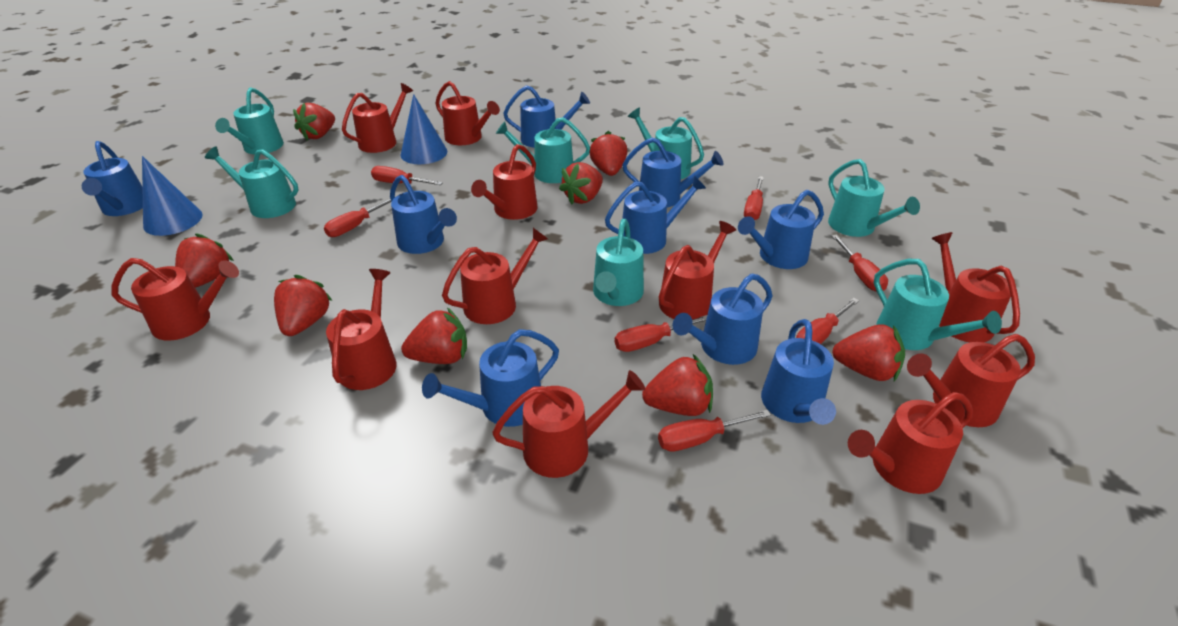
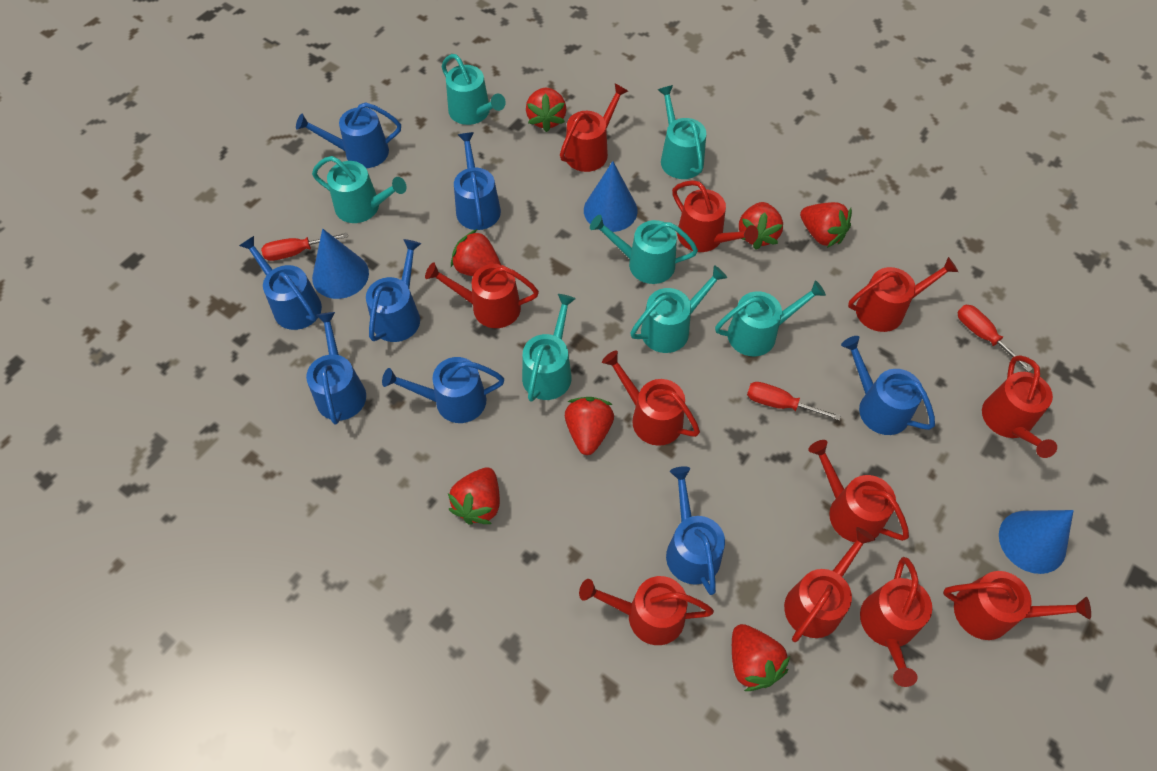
blue cone: 2 -> 3
blue watering can: 9 -> 8
red screwdriver: 7 -> 3
red strawberry: 8 -> 7

